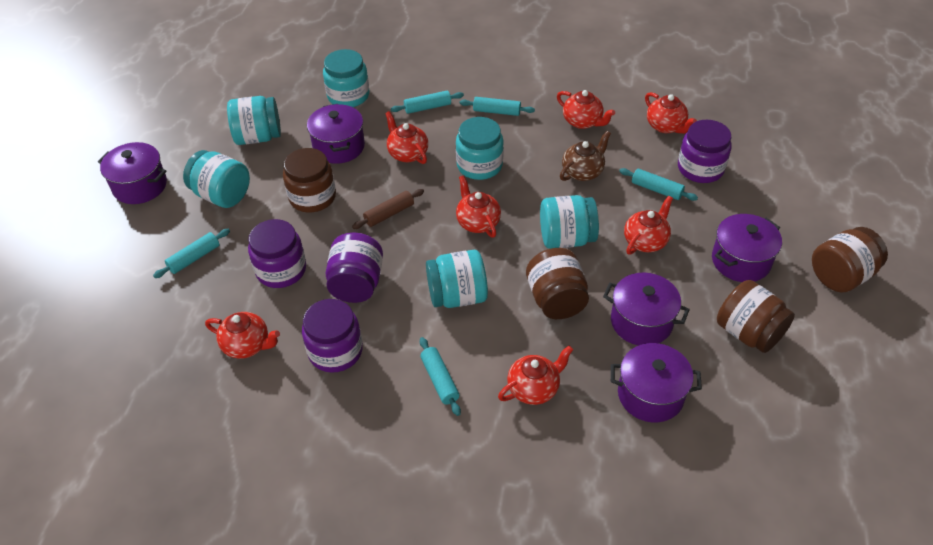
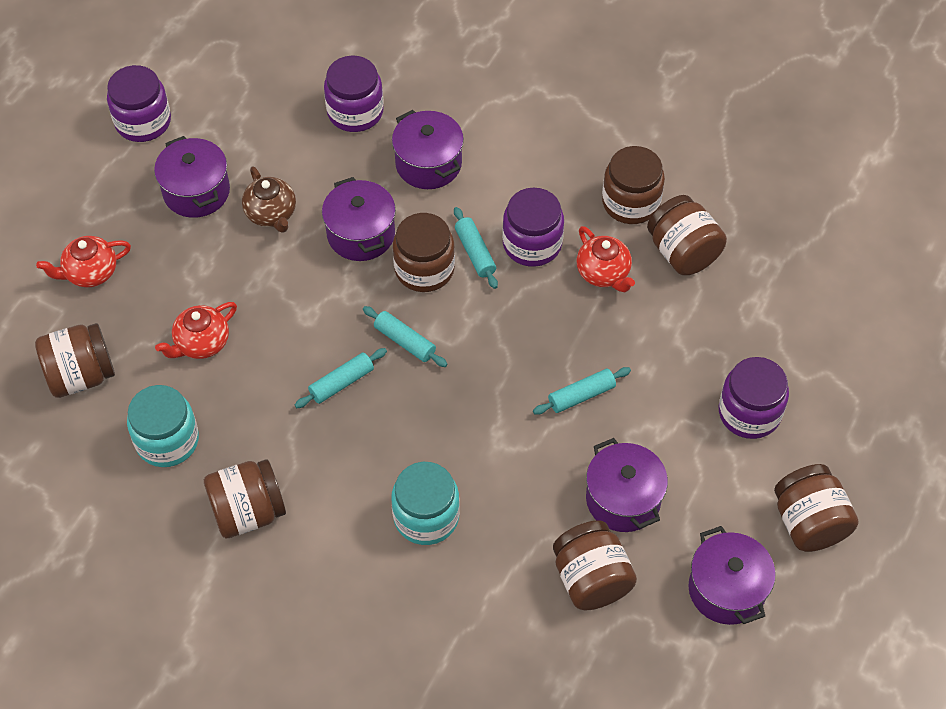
brown jar: 4 -> 7
brown rolling pin: 1 -> 0
red teapot: 7 -> 3
turquoise jar: 6 -> 2
turquoise rolling pin: 5 -> 4

